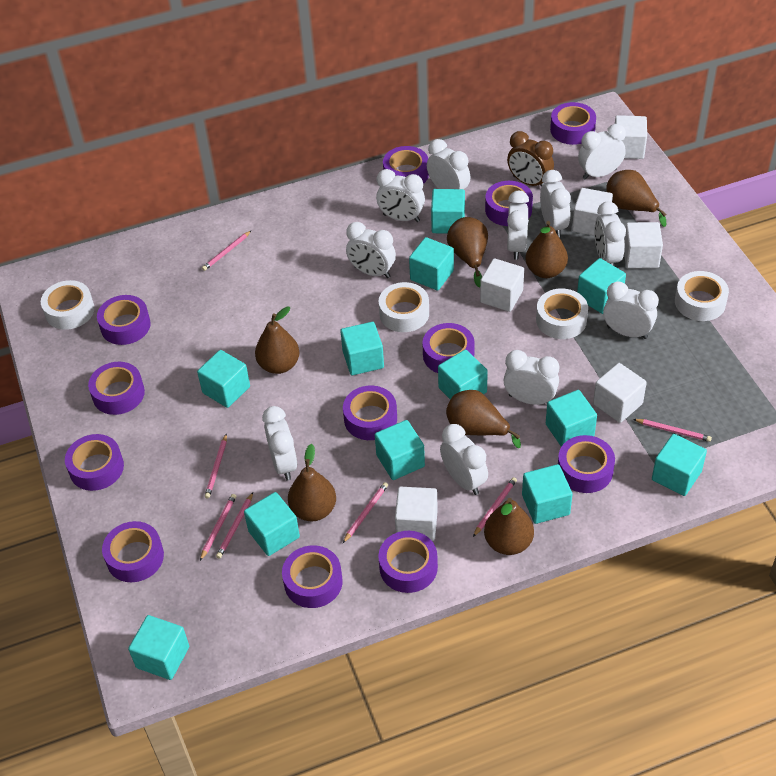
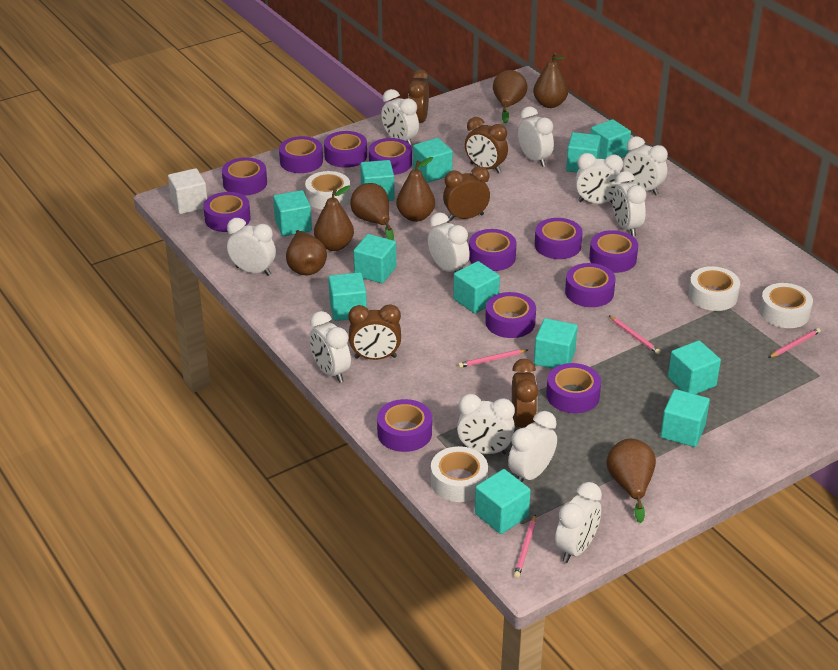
brown clock: 1 -> 5
pink pencil: 7 -> 4
white cube: 6 -> 1

